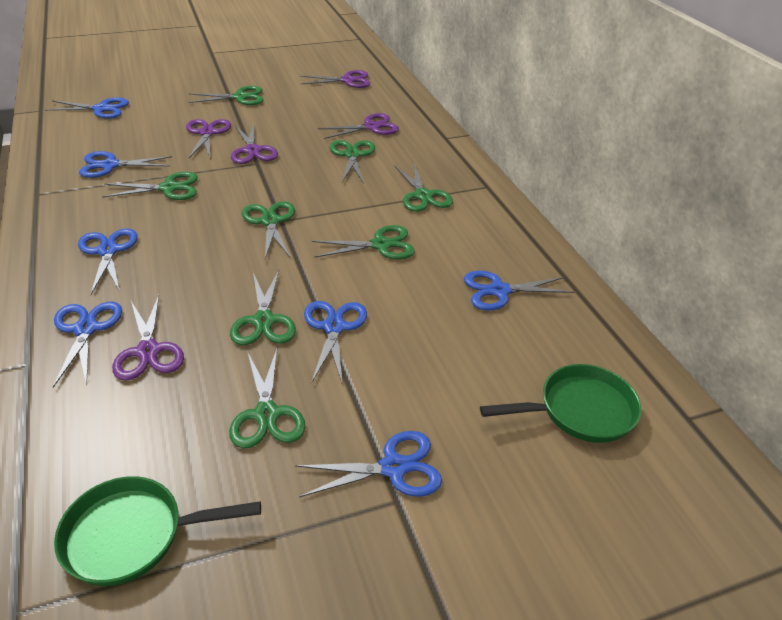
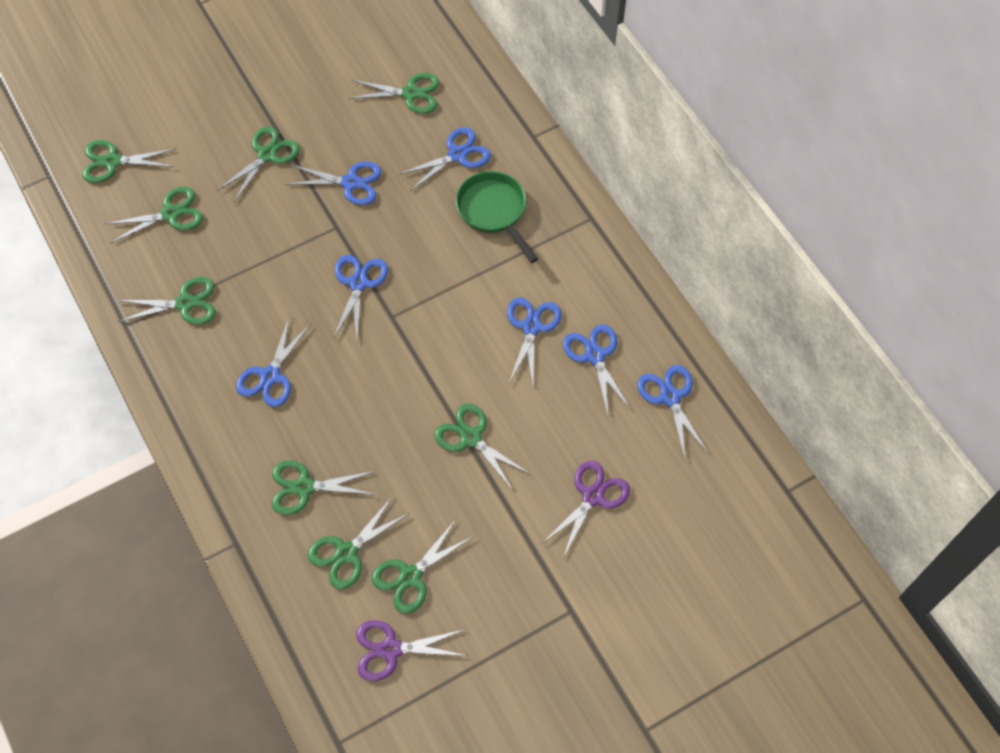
green pan: 2 -> 1
green scissors: 8 -> 9
purple scissors: 5 -> 2

